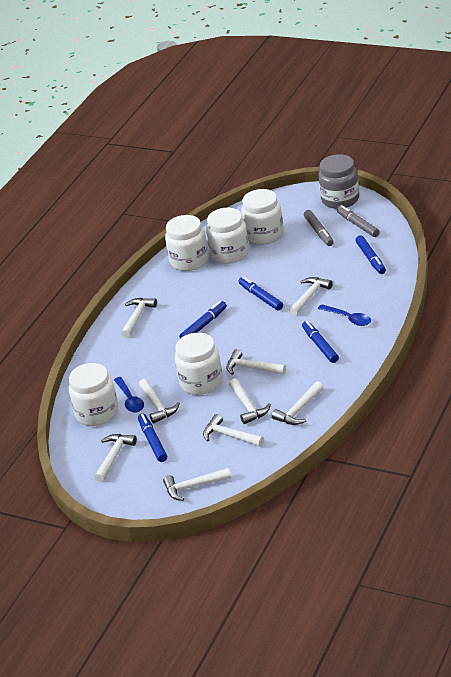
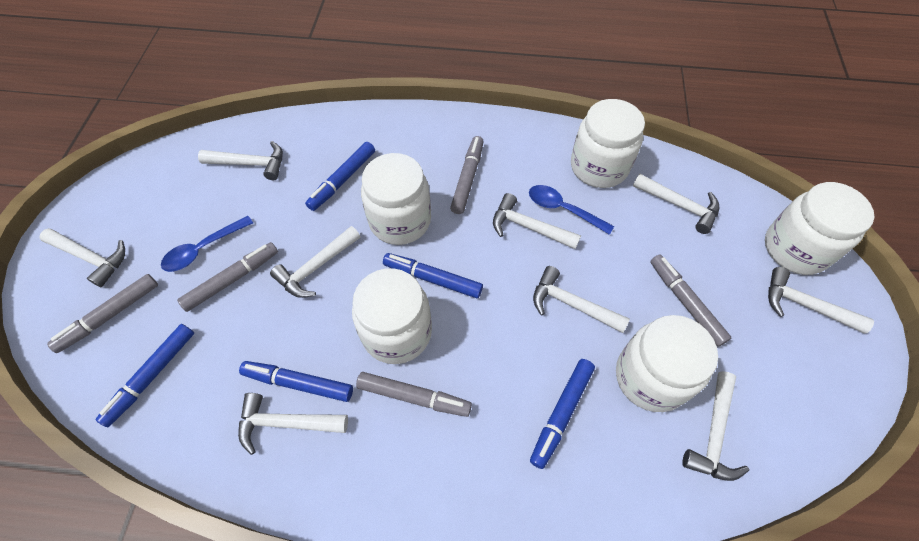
grey jar: 1 -> 0
grey marker: 2 -> 5

